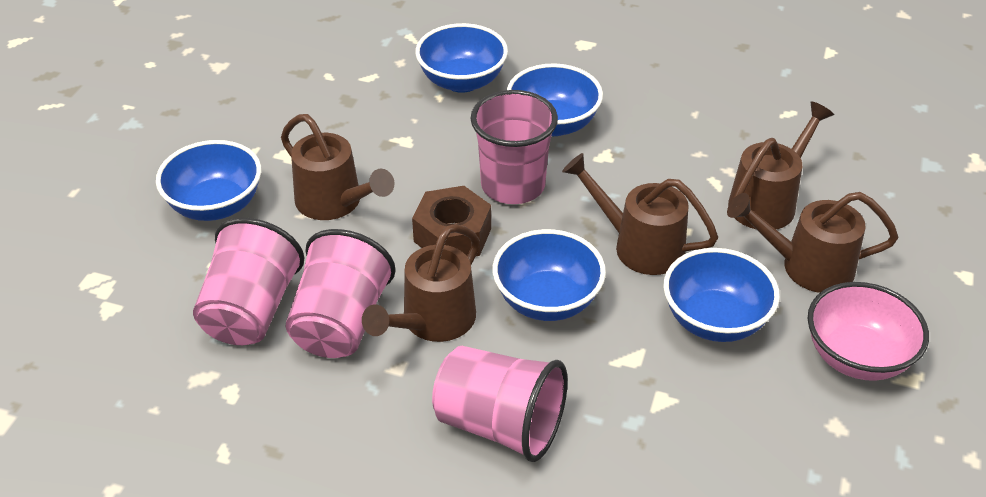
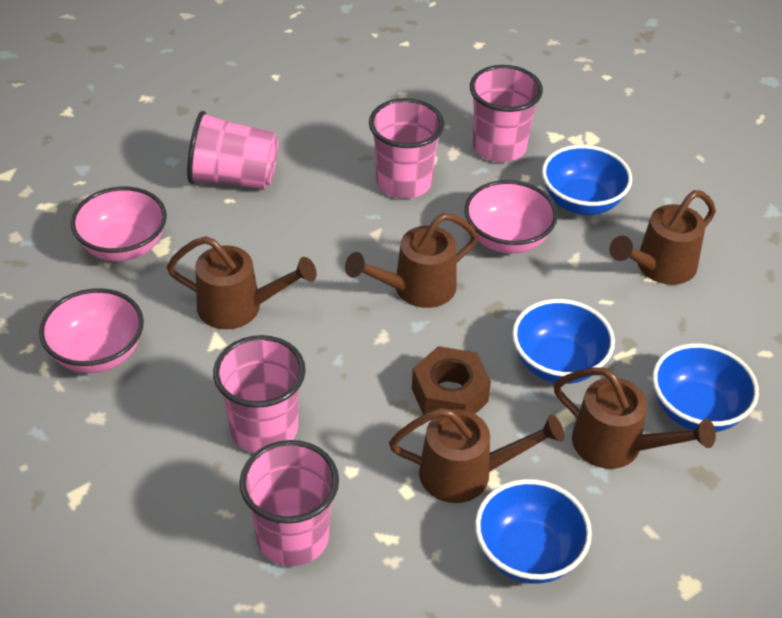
blue bowl: 5 -> 4
pink bowl: 1 -> 3
pink cup: 4 -> 5

